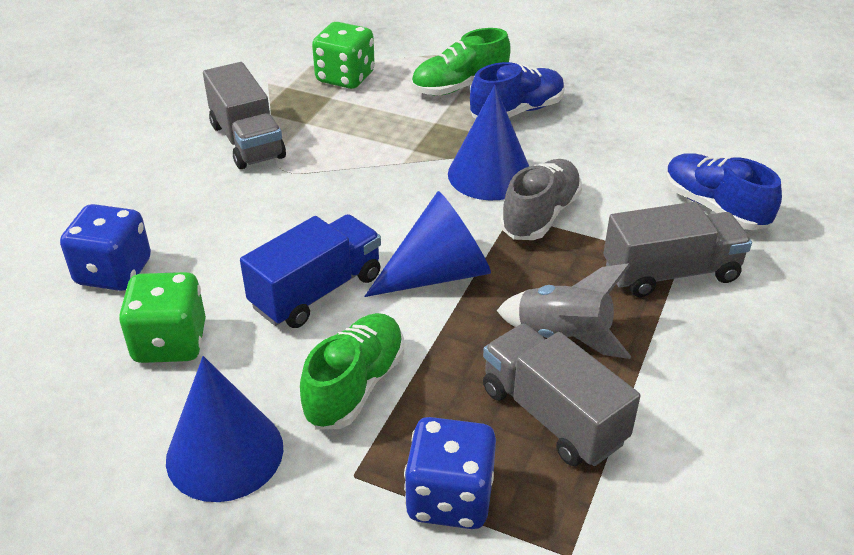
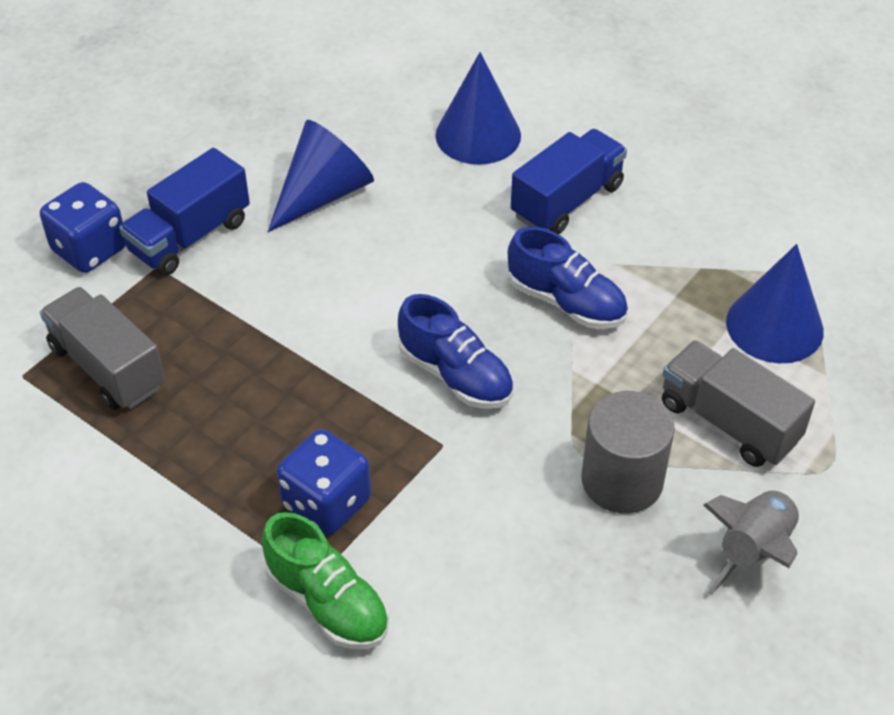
blue truck: 1 -> 2
green dice: 2 -> 0
green shoe: 2 -> 1
grey cylinder: 0 -> 1
grey shoe: 1 -> 0
grey truck: 3 -> 2

